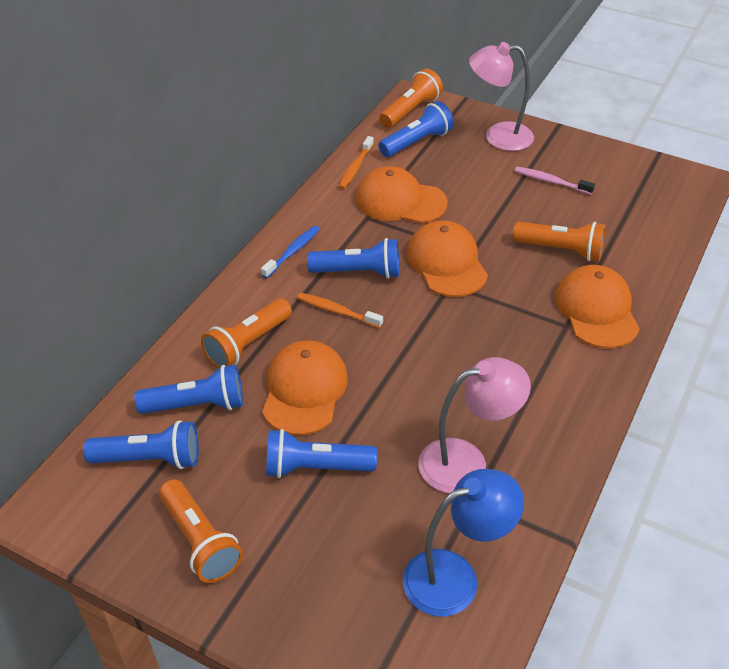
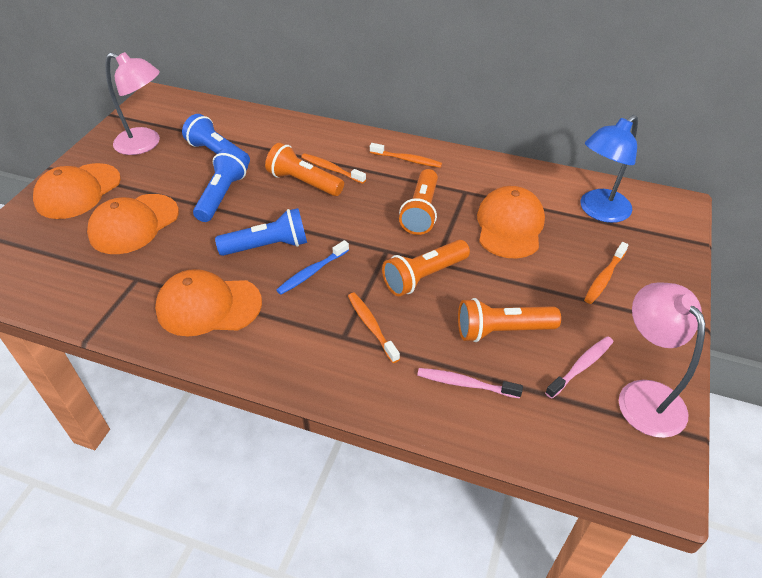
blue flashlight: 5 -> 3
orange toothbrush: 2 -> 4
pink toothbrush: 1 -> 2

